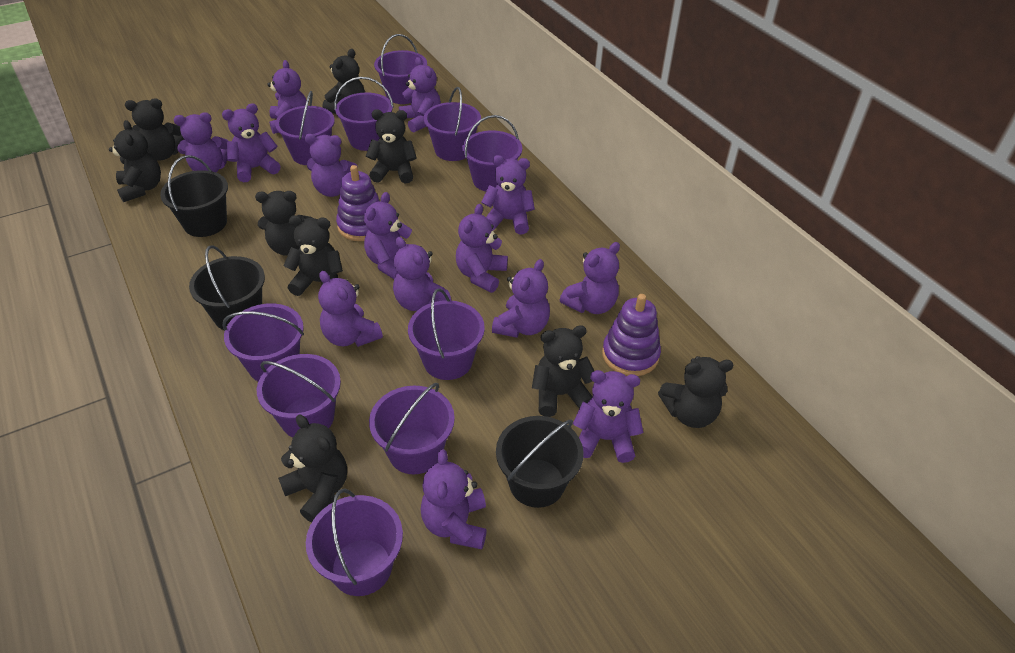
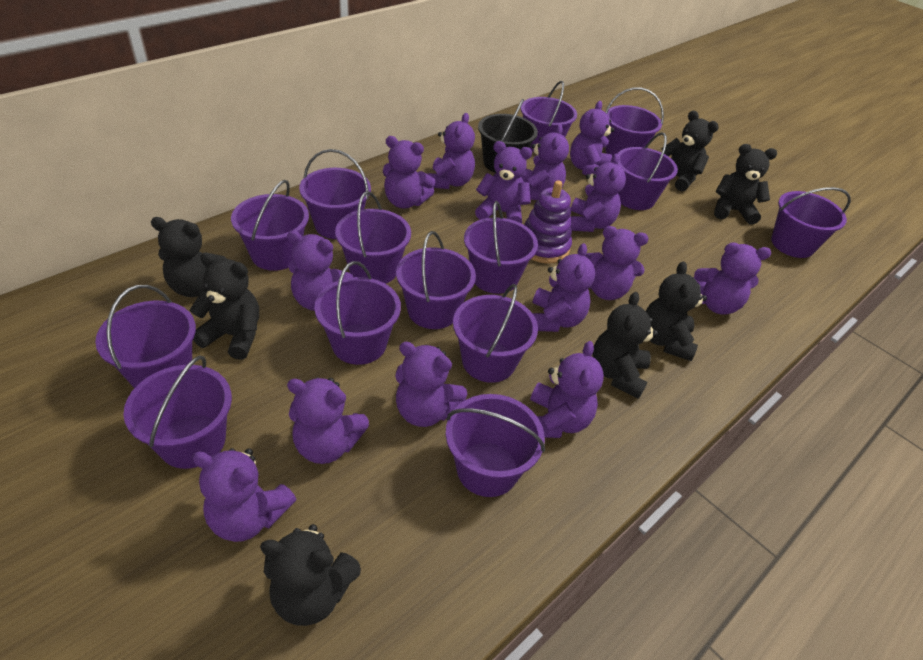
black bucket: 3 -> 1
black teddy bear: 9 -> 7
purple bucket: 10 -> 14
purple stacking toy: 2 -> 1

